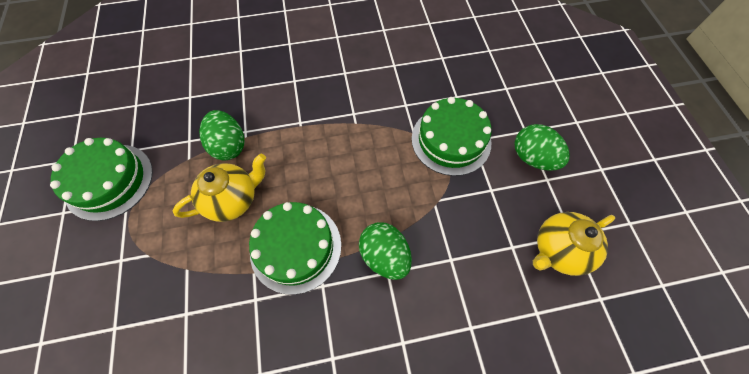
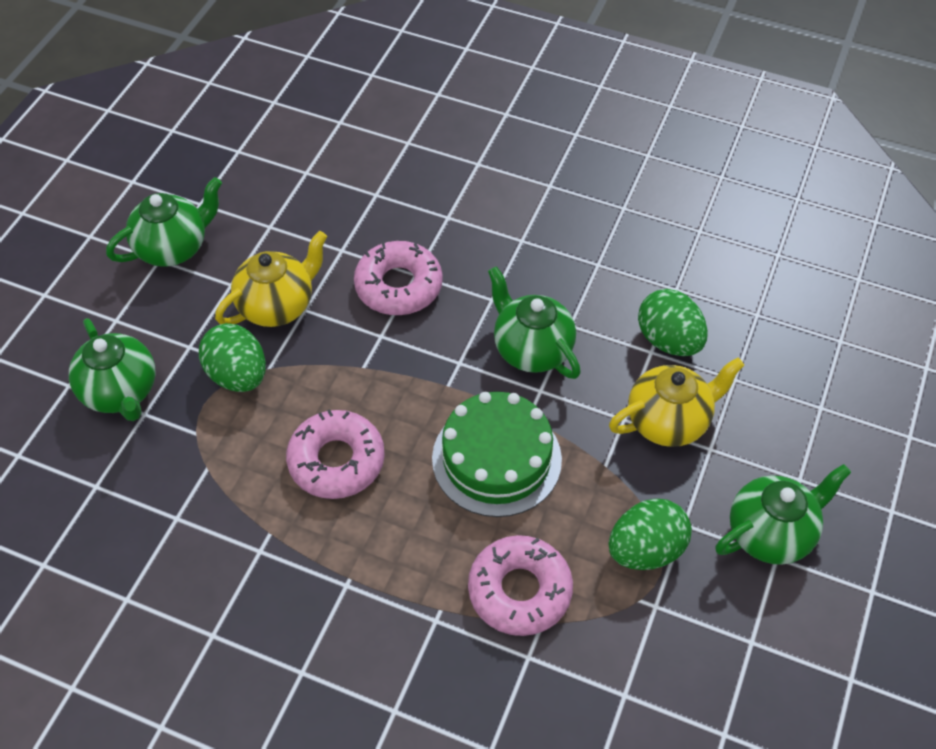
green cake: 3 -> 1
green teapot: 0 -> 4
pink donut: 0 -> 3

